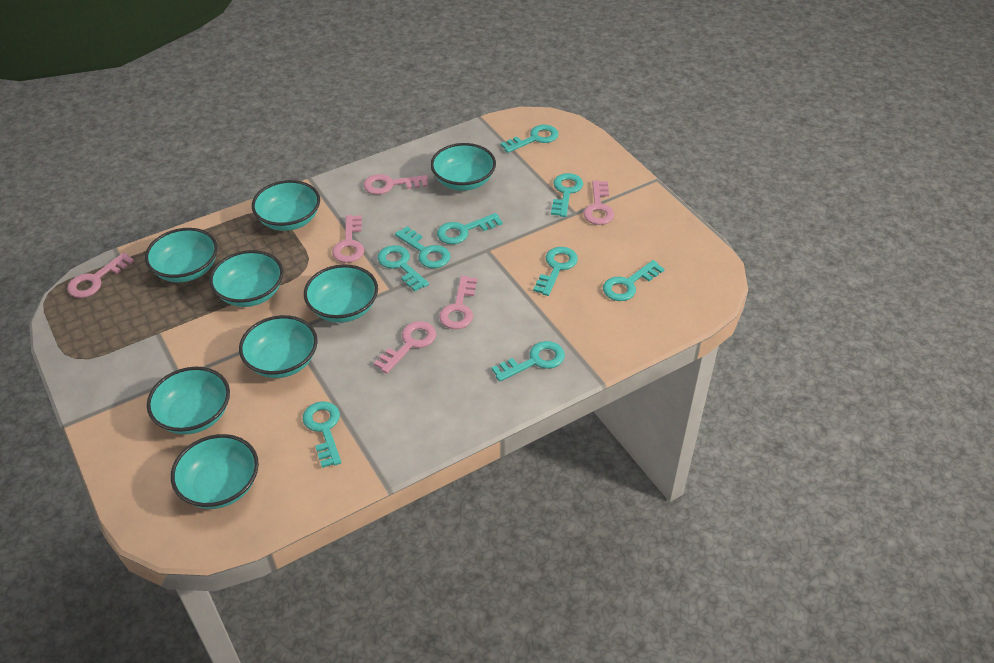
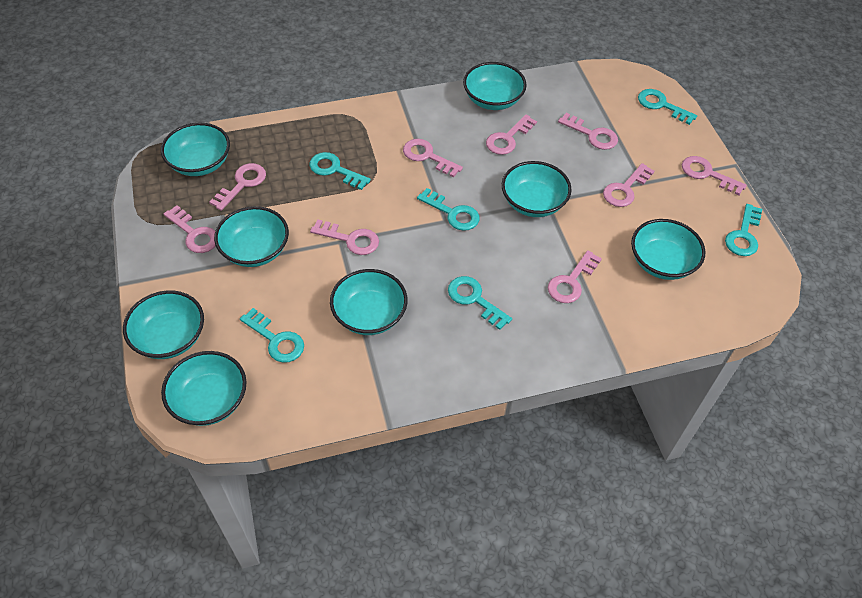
pink key: 6 -> 9
turquoise key: 9 -> 6

